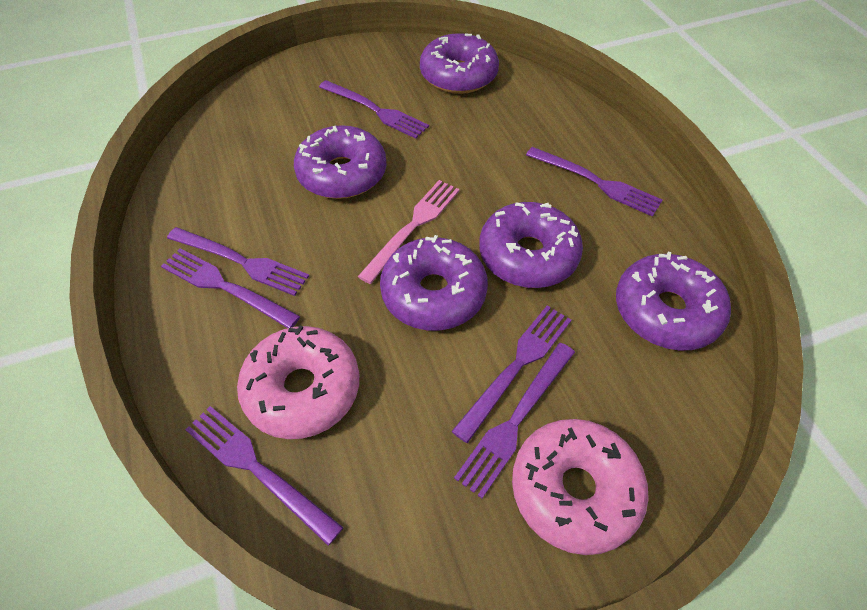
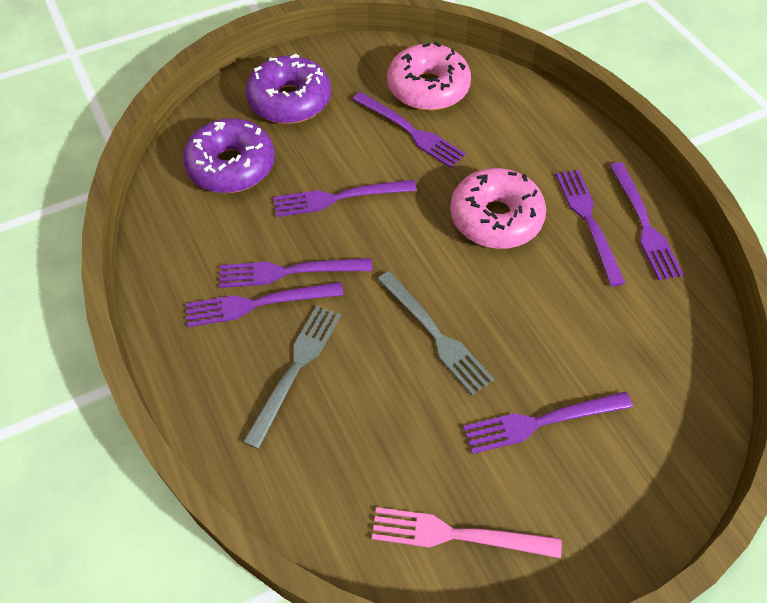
grey fork: 0 -> 2
purple donut: 5 -> 2

